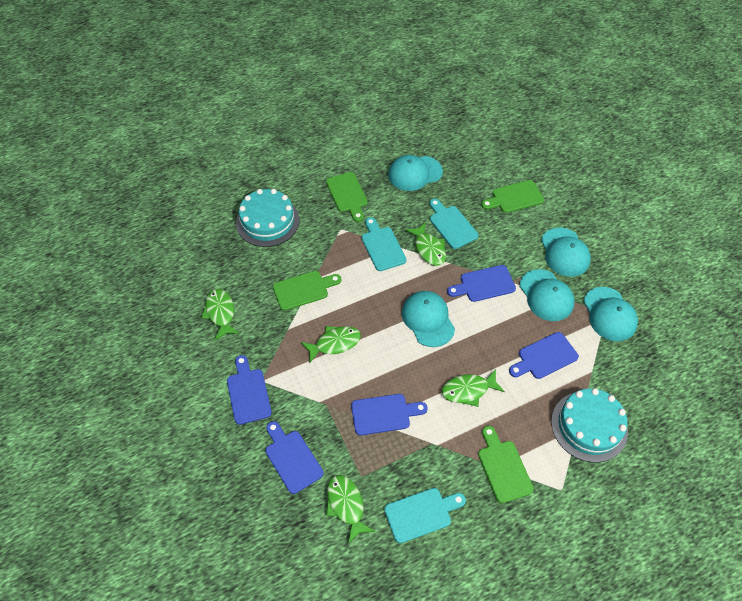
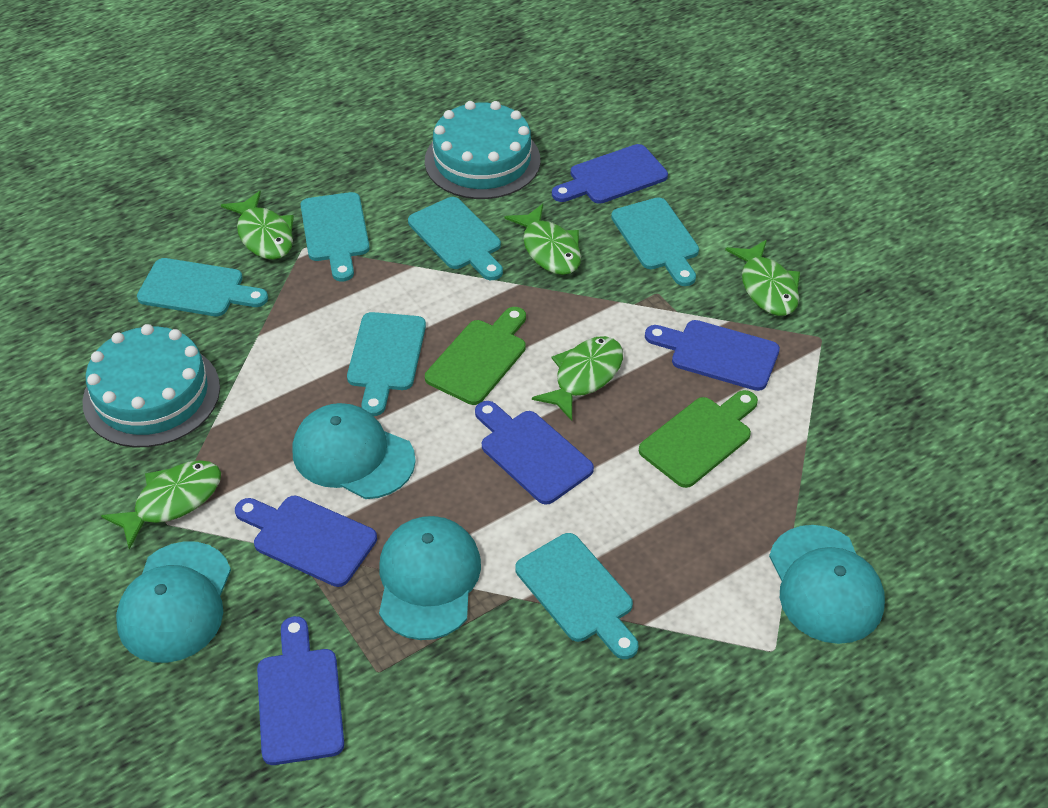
green cutting board: 4 -> 2
turquoise cap: 5 -> 4
turquoise cutting board: 3 -> 6

